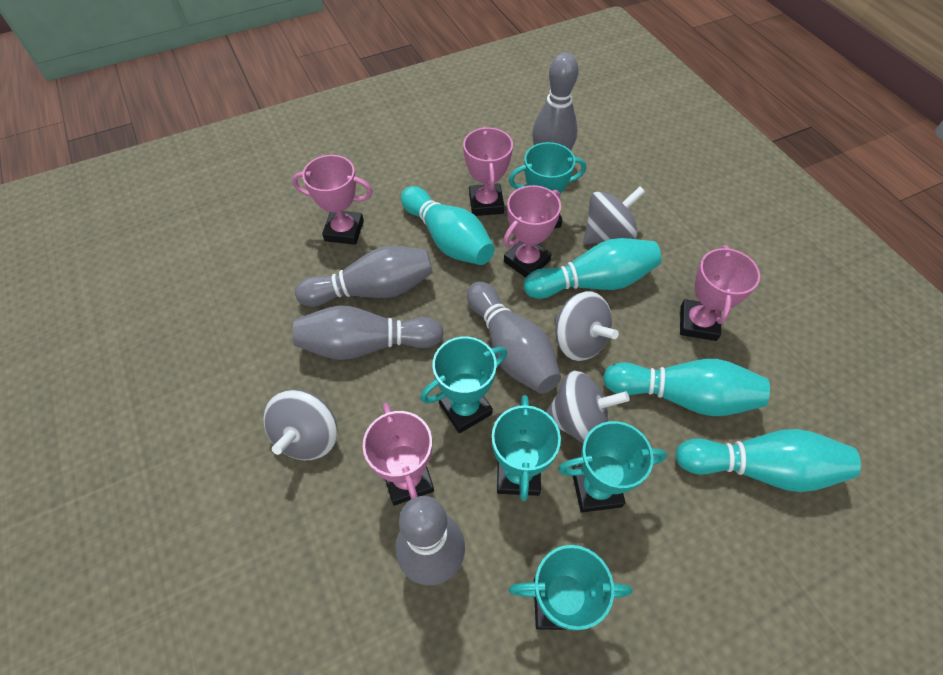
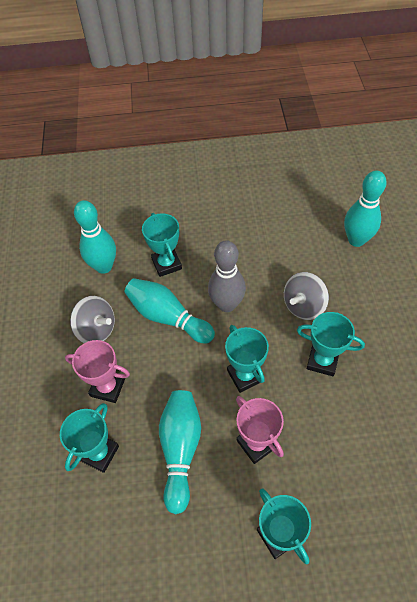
grey bowling pin: 5 -> 1
grey spinning top: 4 -> 2
pink trophy: 5 -> 2

